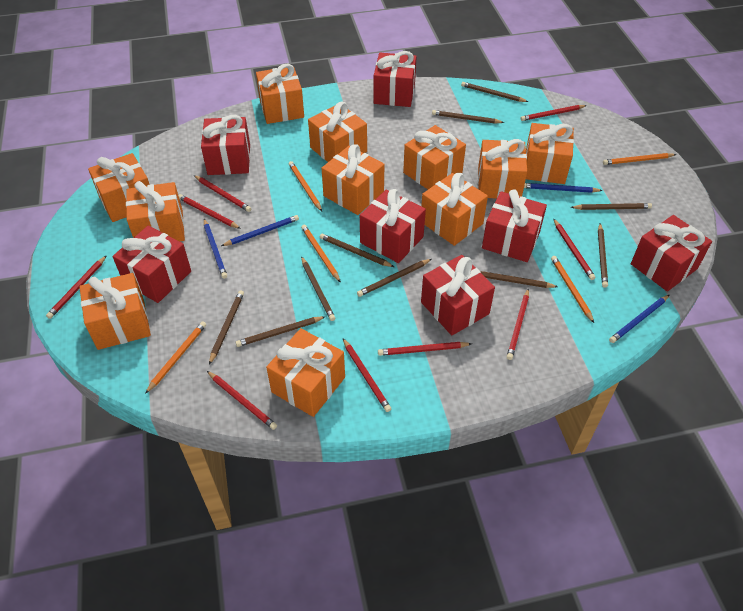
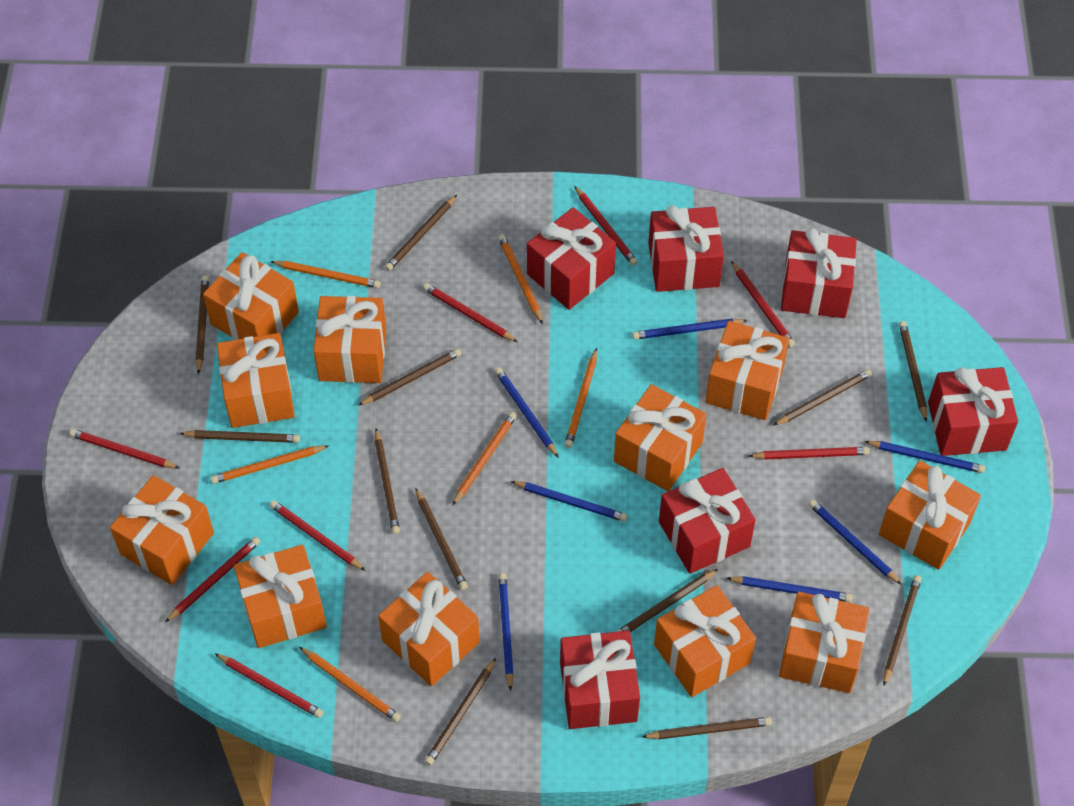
blue pencil: 4 -> 7
brown pencil: 10 -> 12
orange pencil: 5 -> 6
red gift: 7 -> 6
red pencil: 9 -> 8

